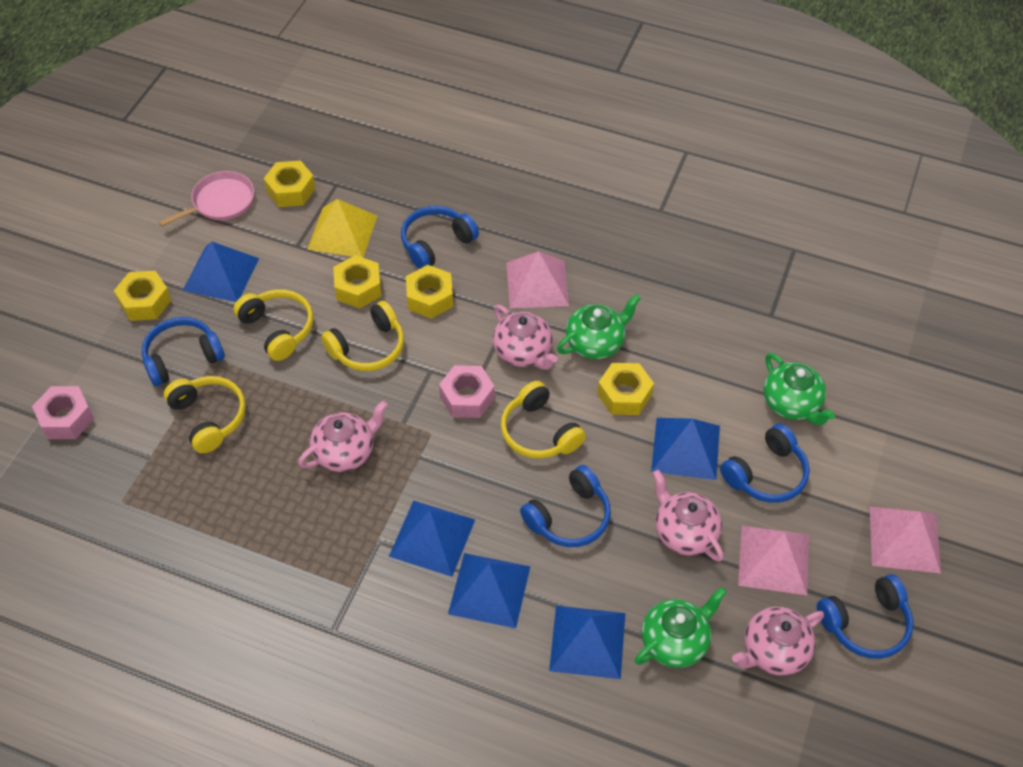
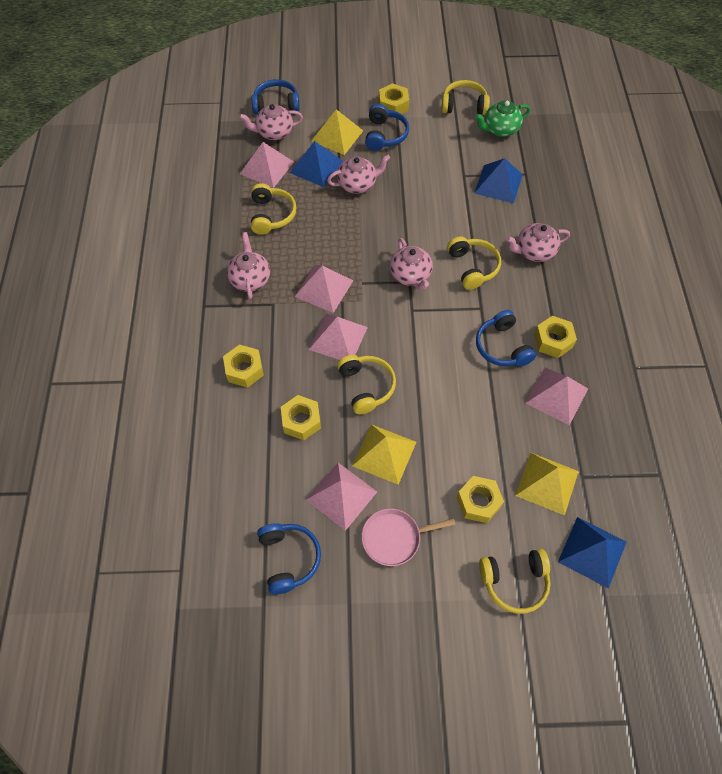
blue headphones: 5 -> 4
blue pyramid: 5 -> 3
green teapot: 3 -> 1
pink nut: 2 -> 0
pink pyramid: 3 -> 5
pink teapot: 4 -> 5
yellow headphones: 4 -> 5
yellow pyramid: 1 -> 3

